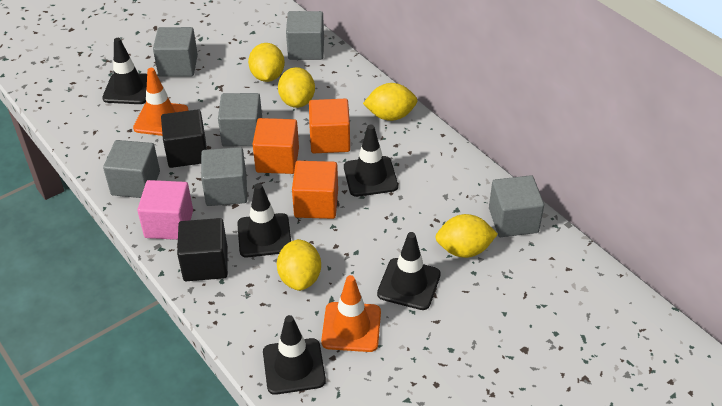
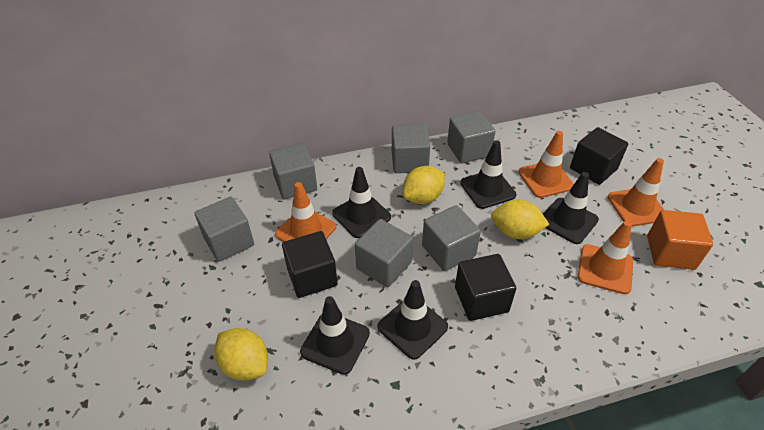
black cube: 2 -> 3
orange cube: 3 -> 1
orange traffic cone: 2 -> 4
pink cube: 1 -> 0
yellow lemon: 5 -> 3

